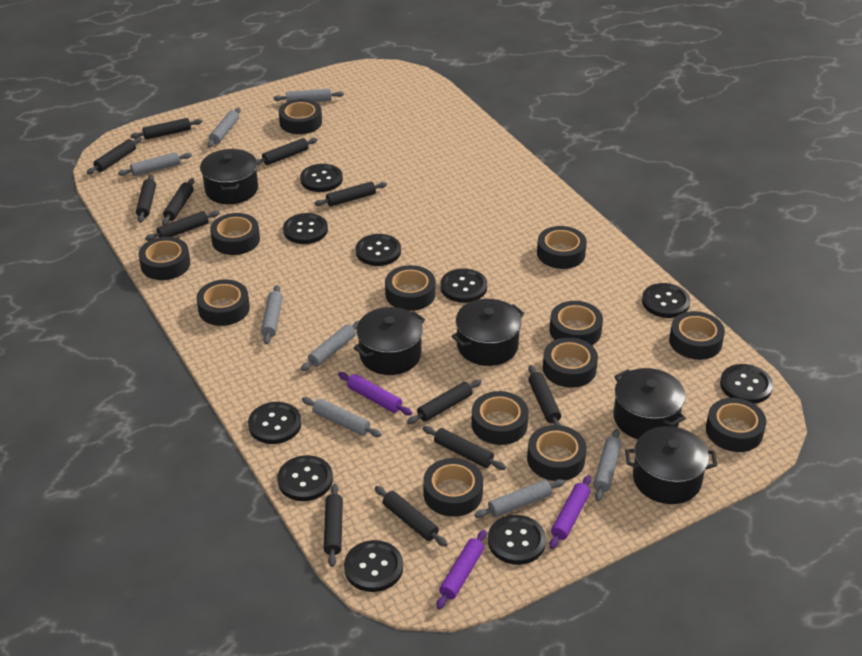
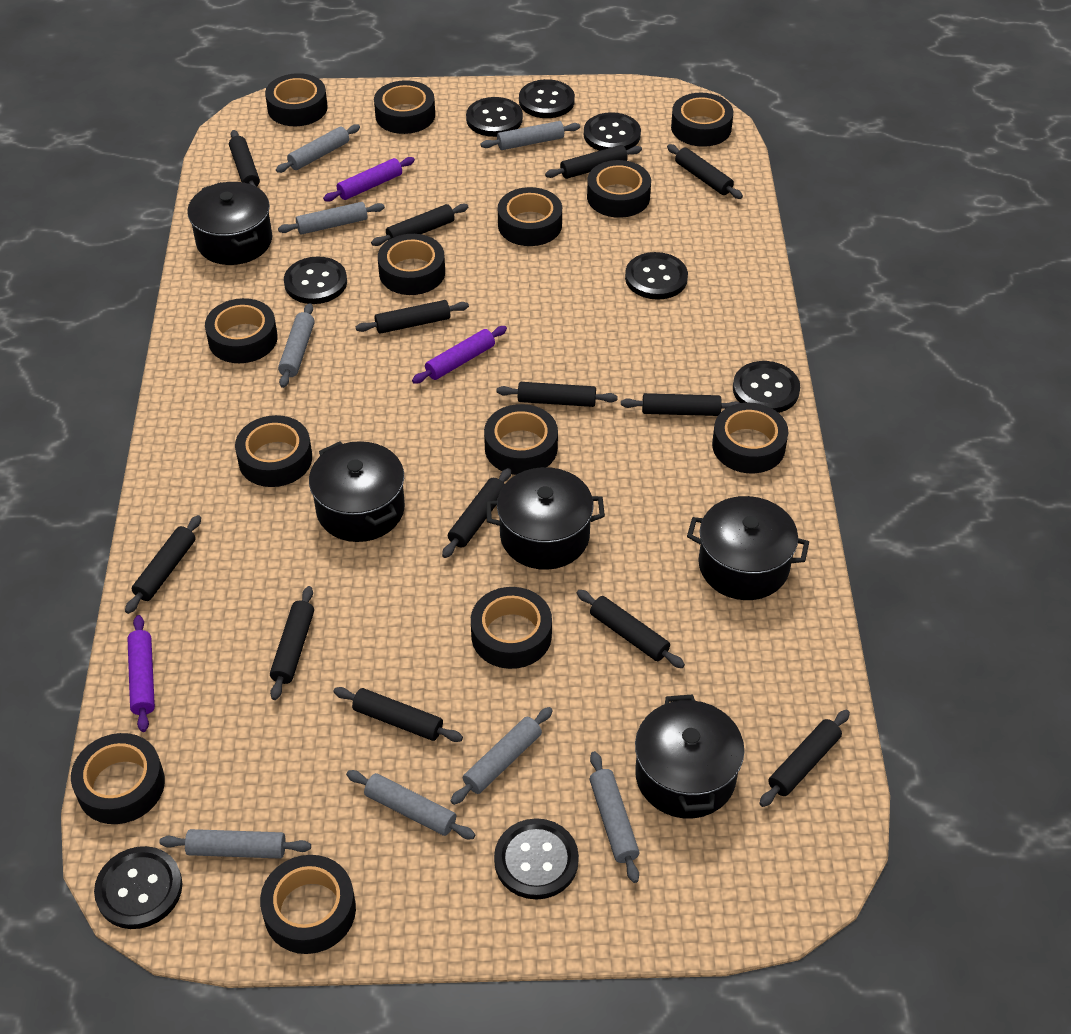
black button: 10 -> 8
black rolling pin: 12 -> 13

